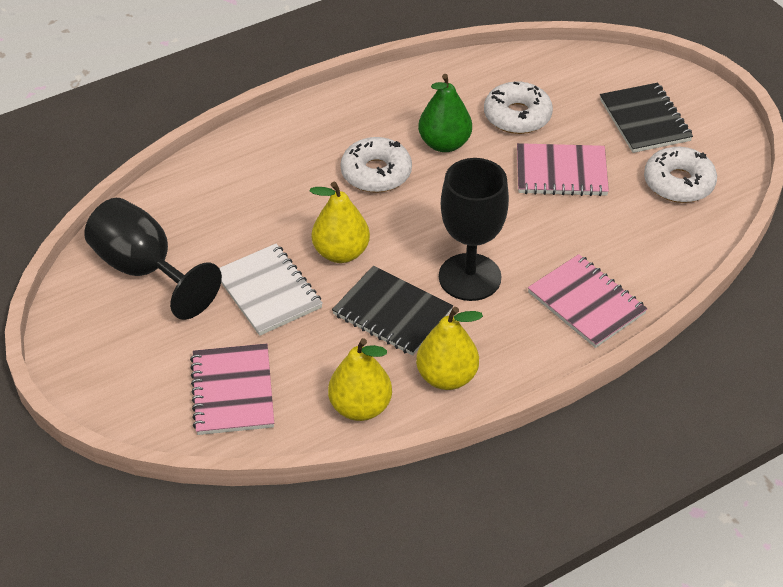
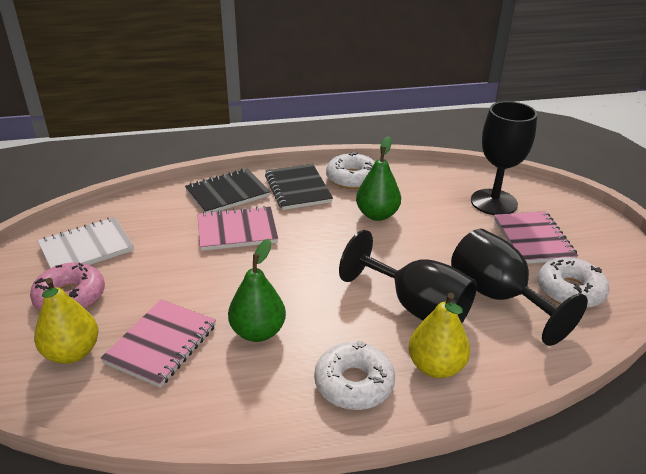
black goblet: 2 -> 3
green pear: 1 -> 2
pink donut: 0 -> 1
yellow pear: 3 -> 2

